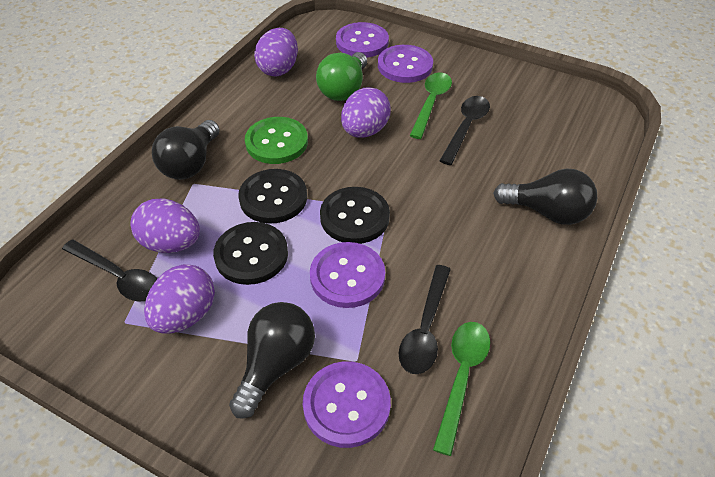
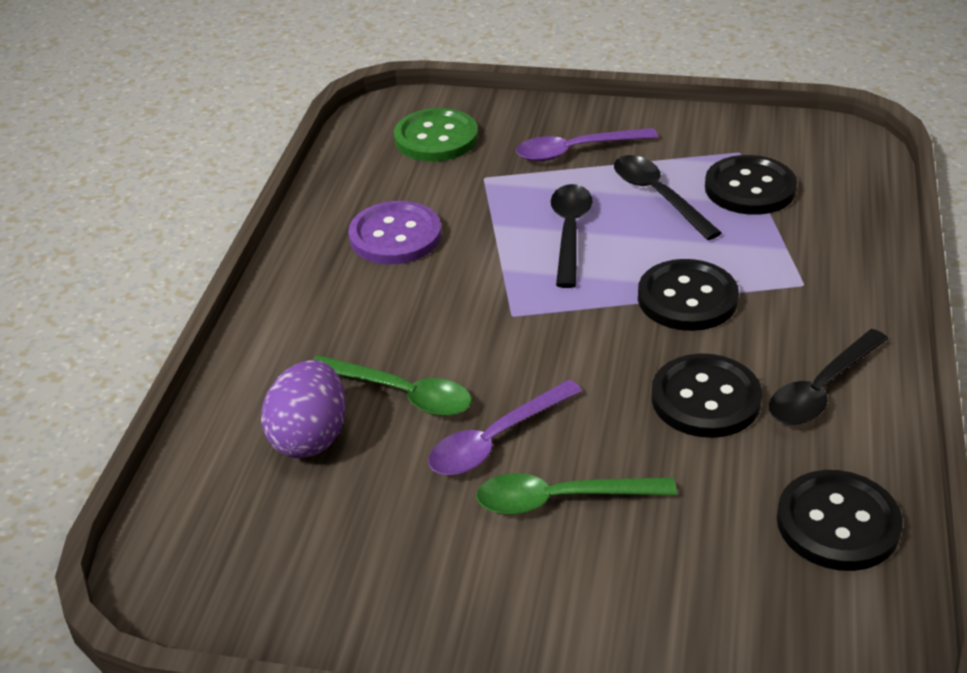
black button: 3 -> 4
black light bulb: 3 -> 0
green light bulb: 1 -> 0
purple button: 4 -> 1
purple egg: 4 -> 1
purple spoon: 0 -> 2

